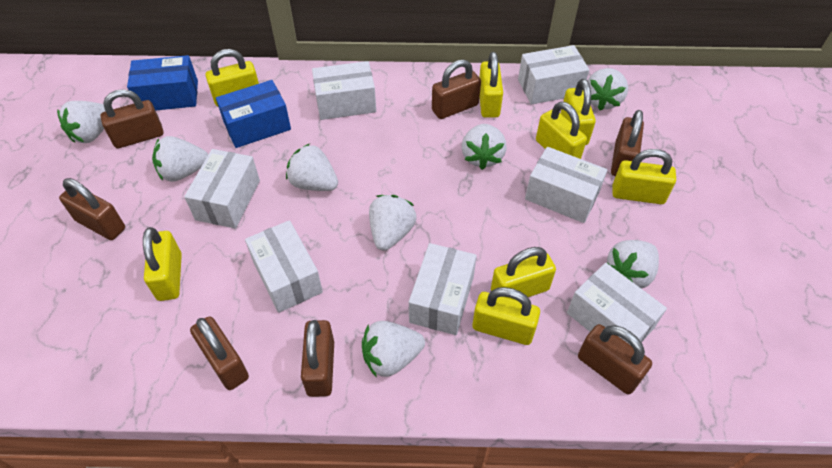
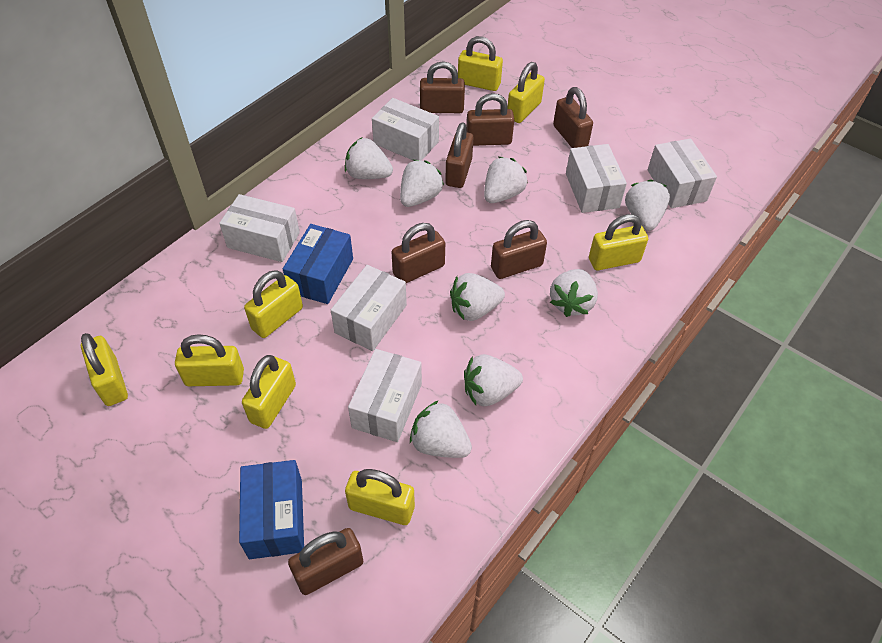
white box: 7 -> 6

